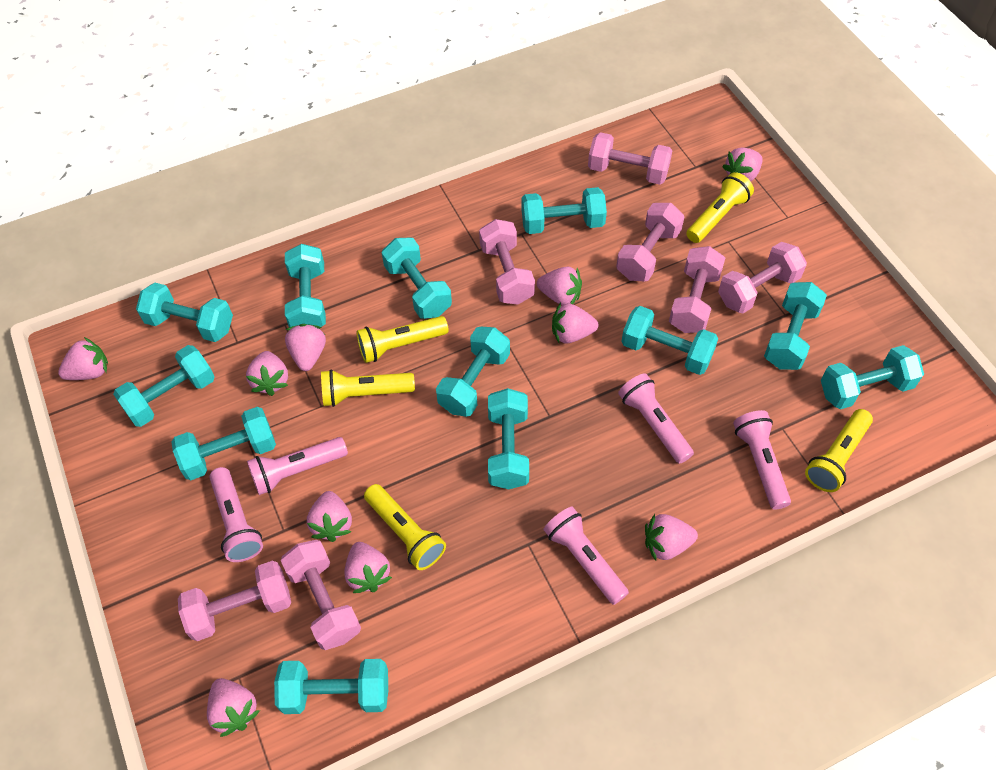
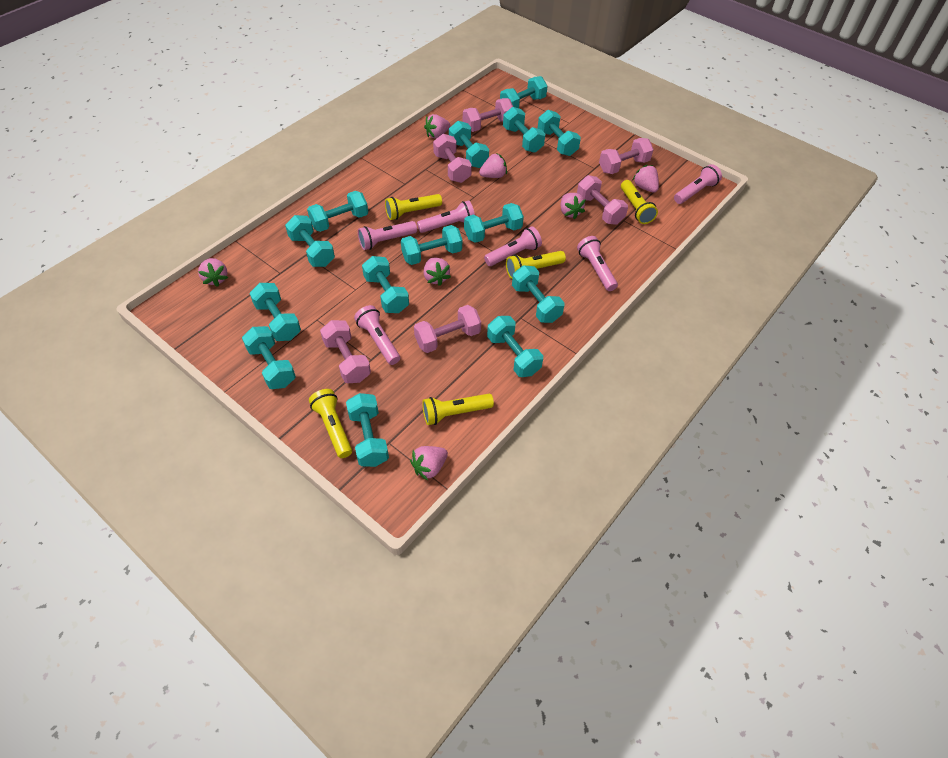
pink dumbbell: 7 -> 6
pink flashlight: 5 -> 6
pink strawberry: 10 -> 7
turquoise dumbbell: 12 -> 14

